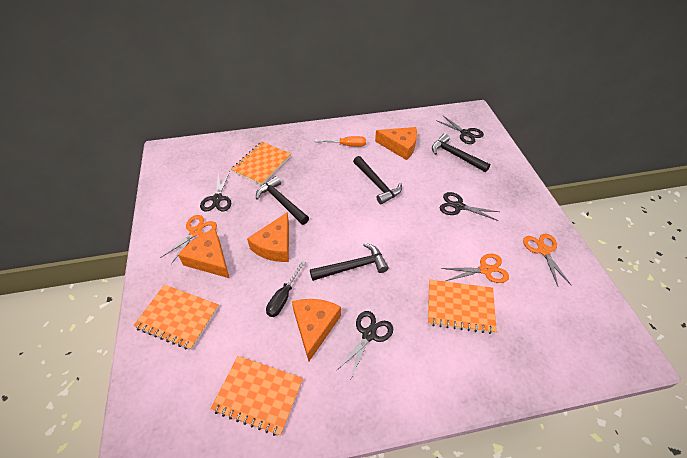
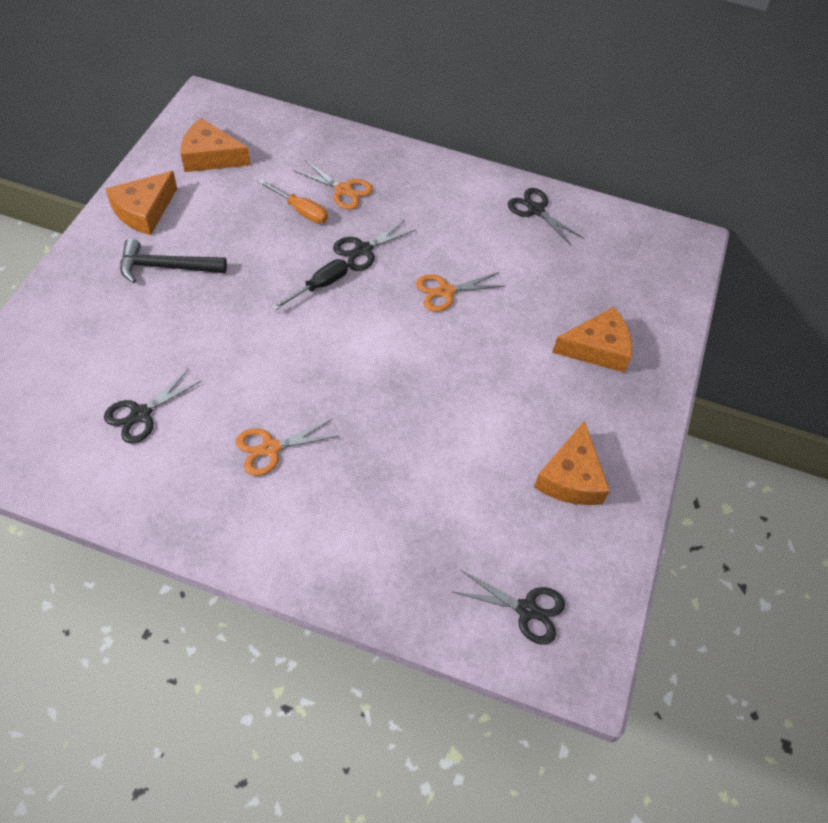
black hammer: 4 -> 1
orange notebook: 4 -> 0

